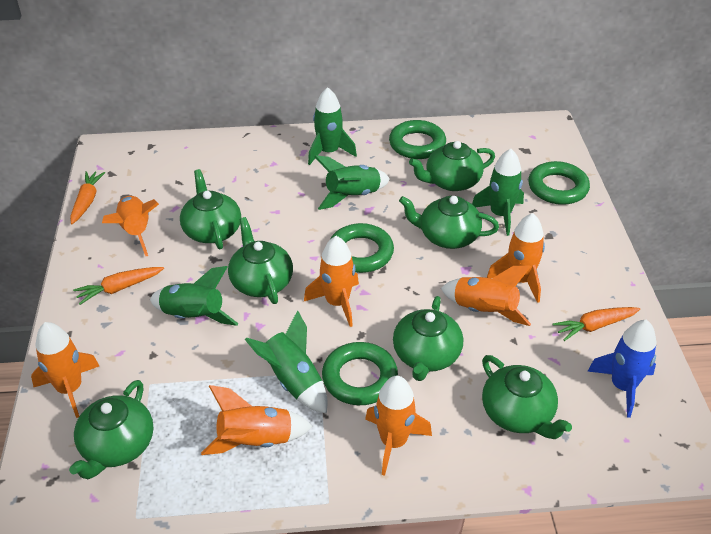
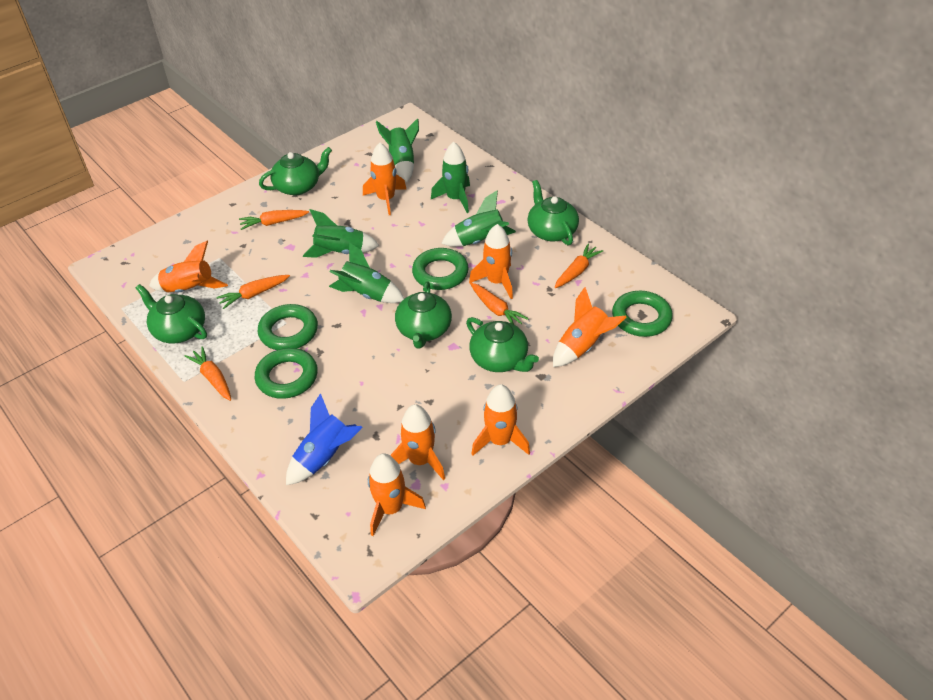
green teapot: 7 -> 5
orange carrot: 3 -> 5

